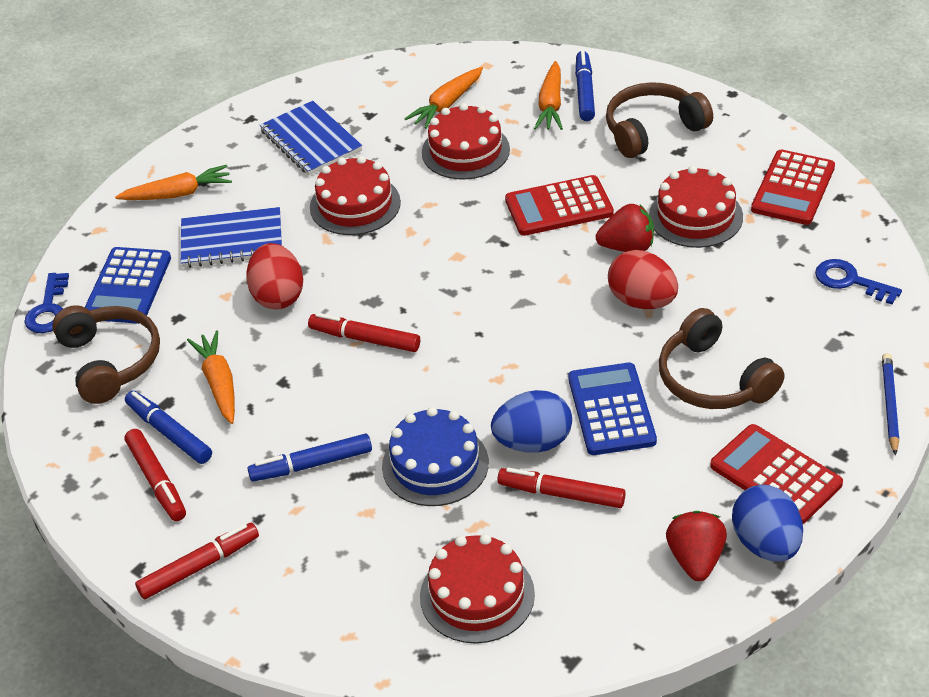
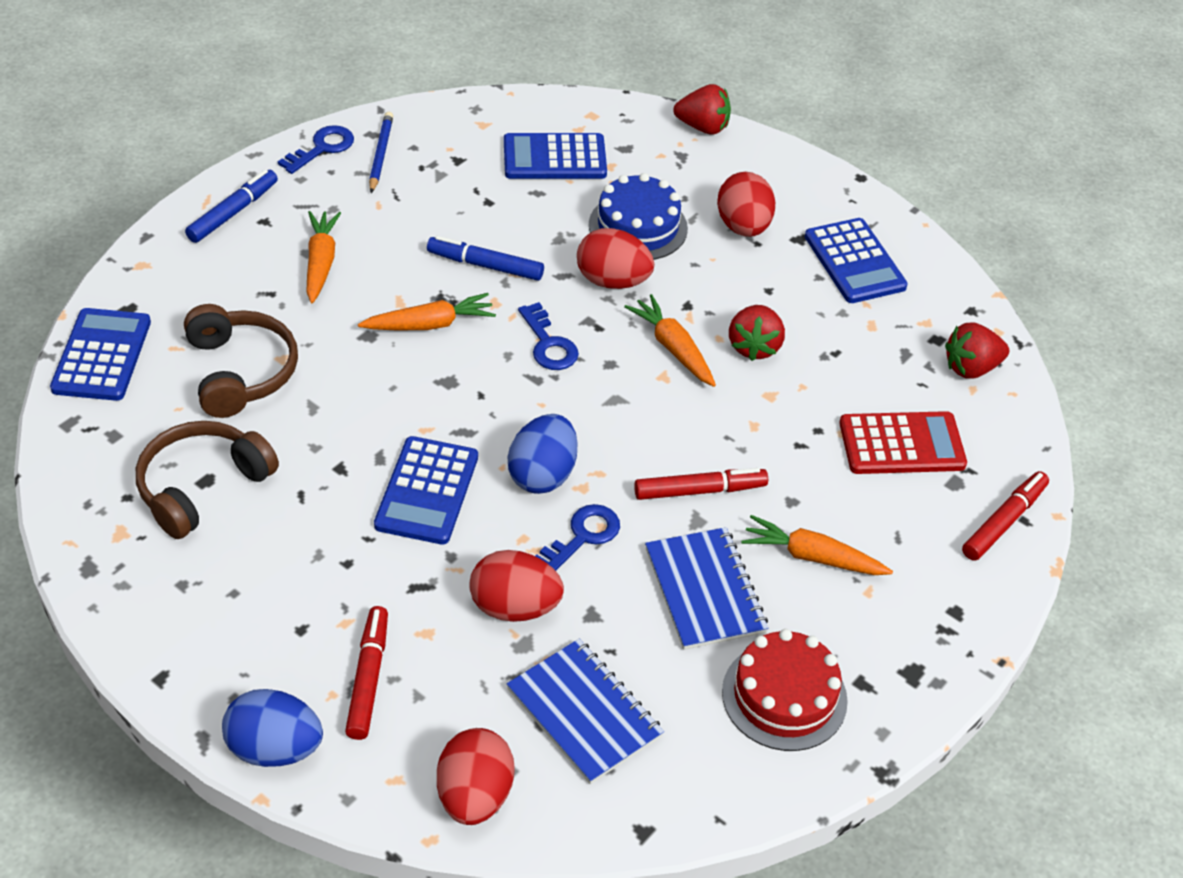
blue calculator: 2 -> 4
blue key: 2 -> 3
blue marker: 3 -> 2
brown headphones: 3 -> 2
red cake: 4 -> 1
red calculator: 3 -> 1
red egg: 2 -> 4
red marker: 4 -> 3
red strawberry: 2 -> 3

